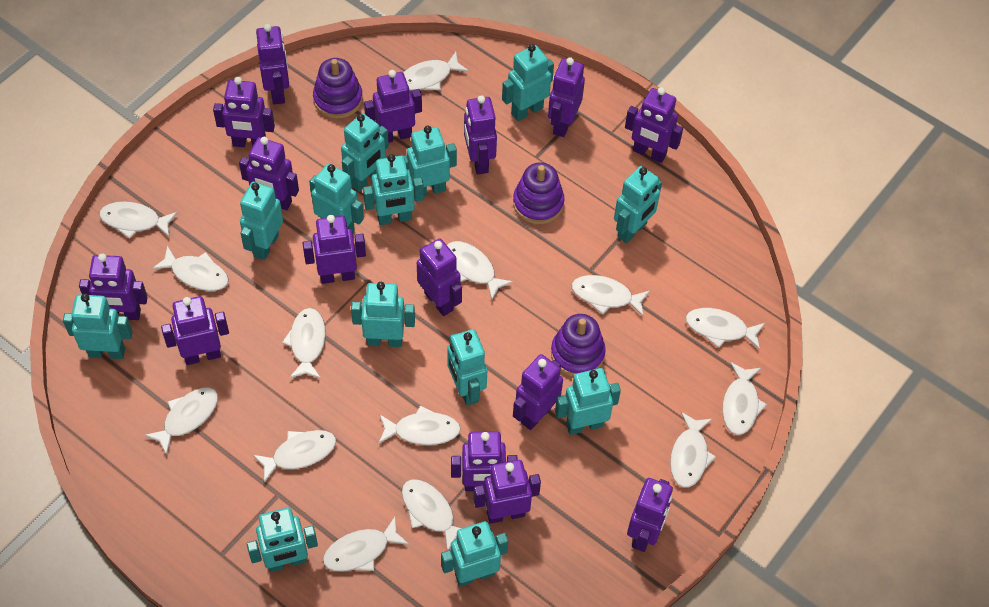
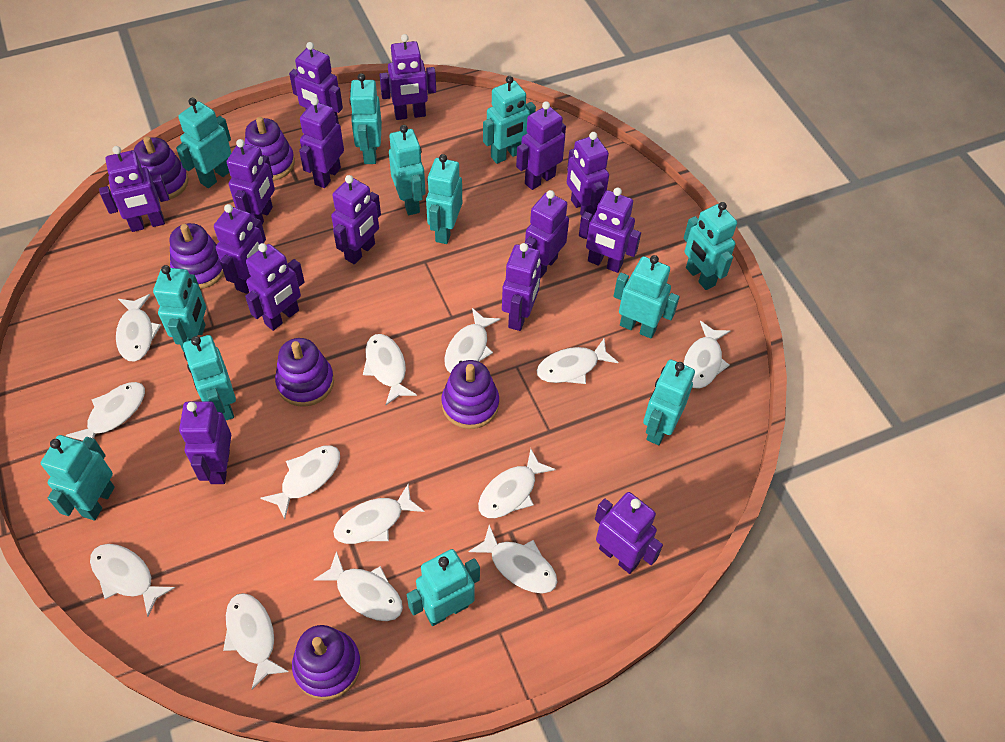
purple stacking toy: 3 -> 6
turquoise robot: 13 -> 12
white fish: 14 -> 13

